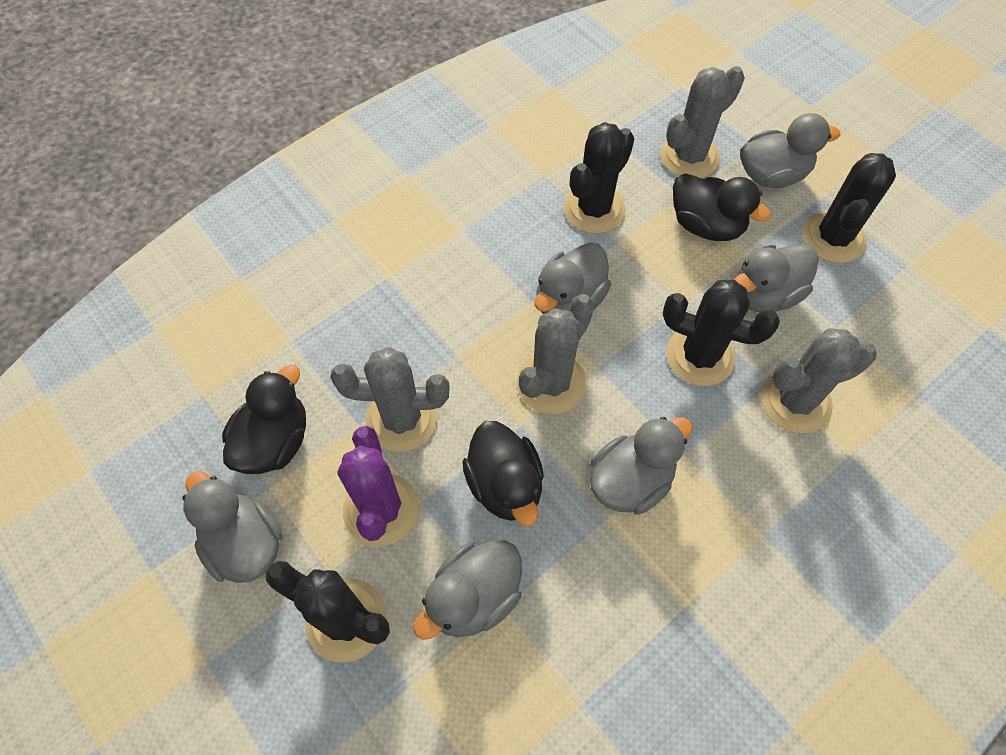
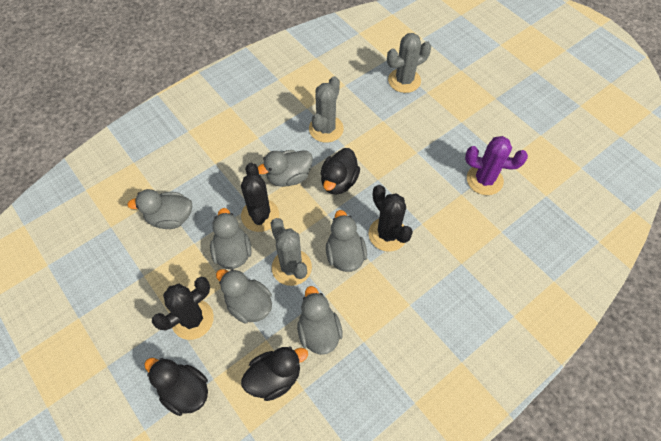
black cactus: 4 -> 3
grey cactus: 4 -> 3

